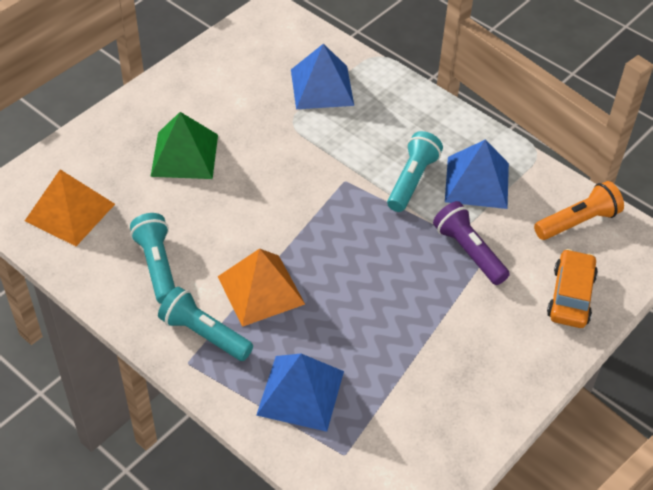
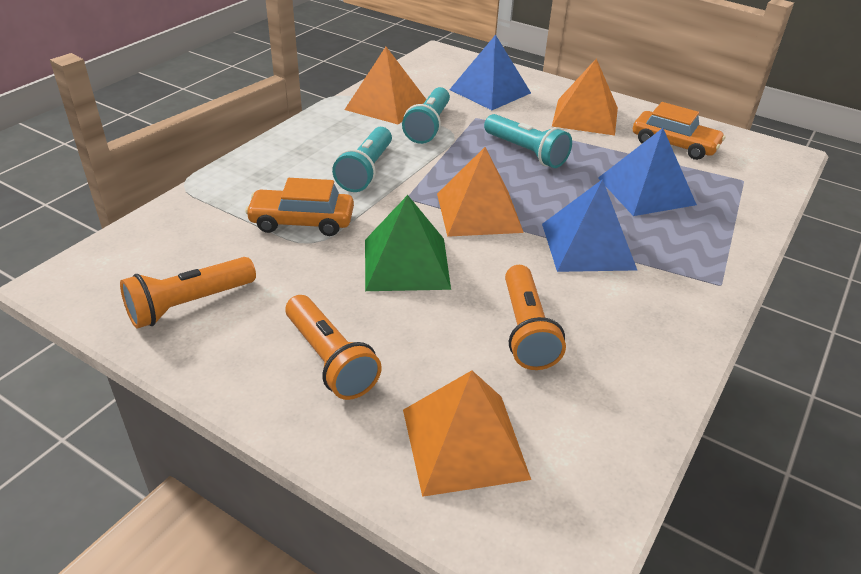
orange car: 1 -> 2
orange flashlight: 1 -> 3
orange pyramid: 2 -> 4
purple flashlight: 1 -> 0

